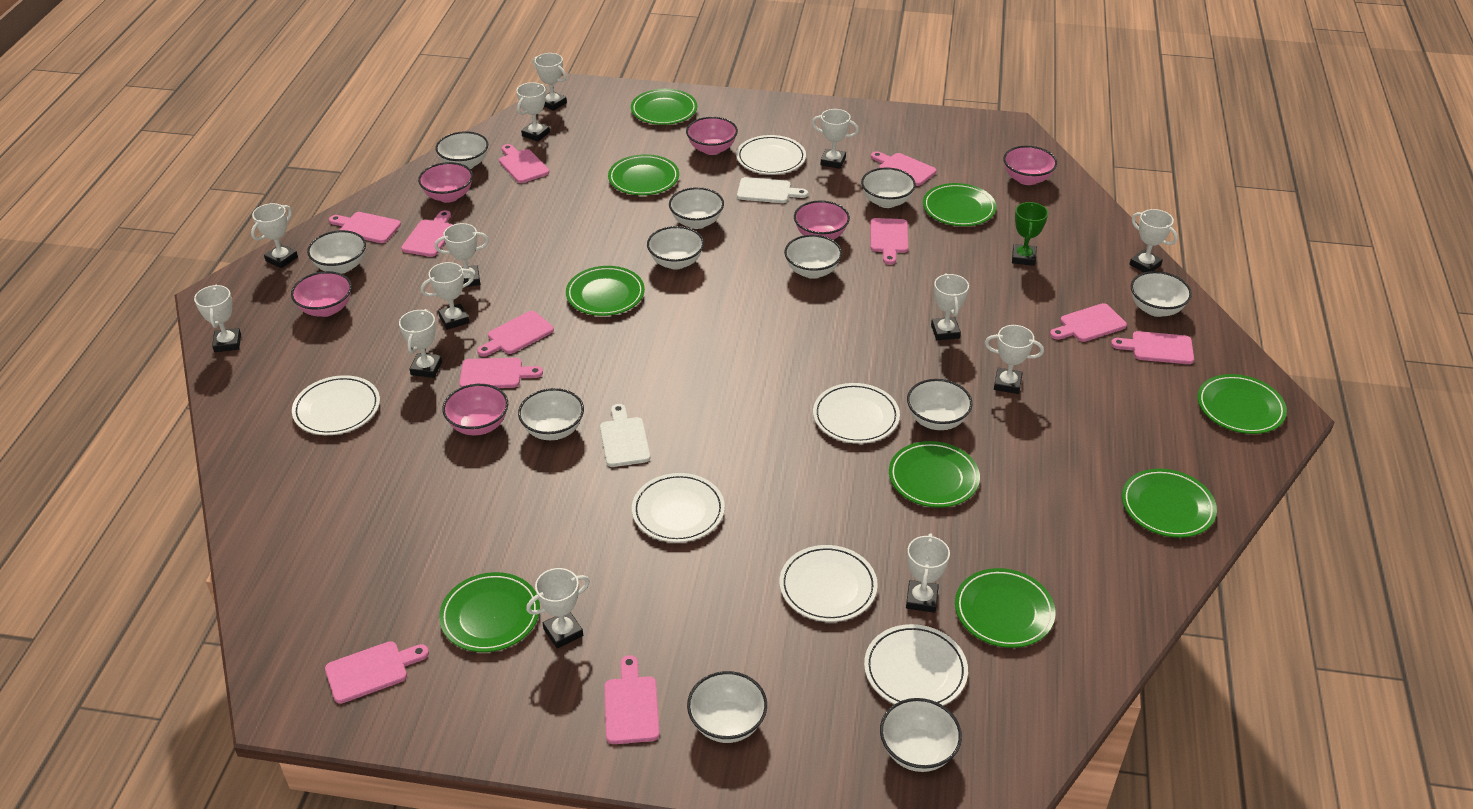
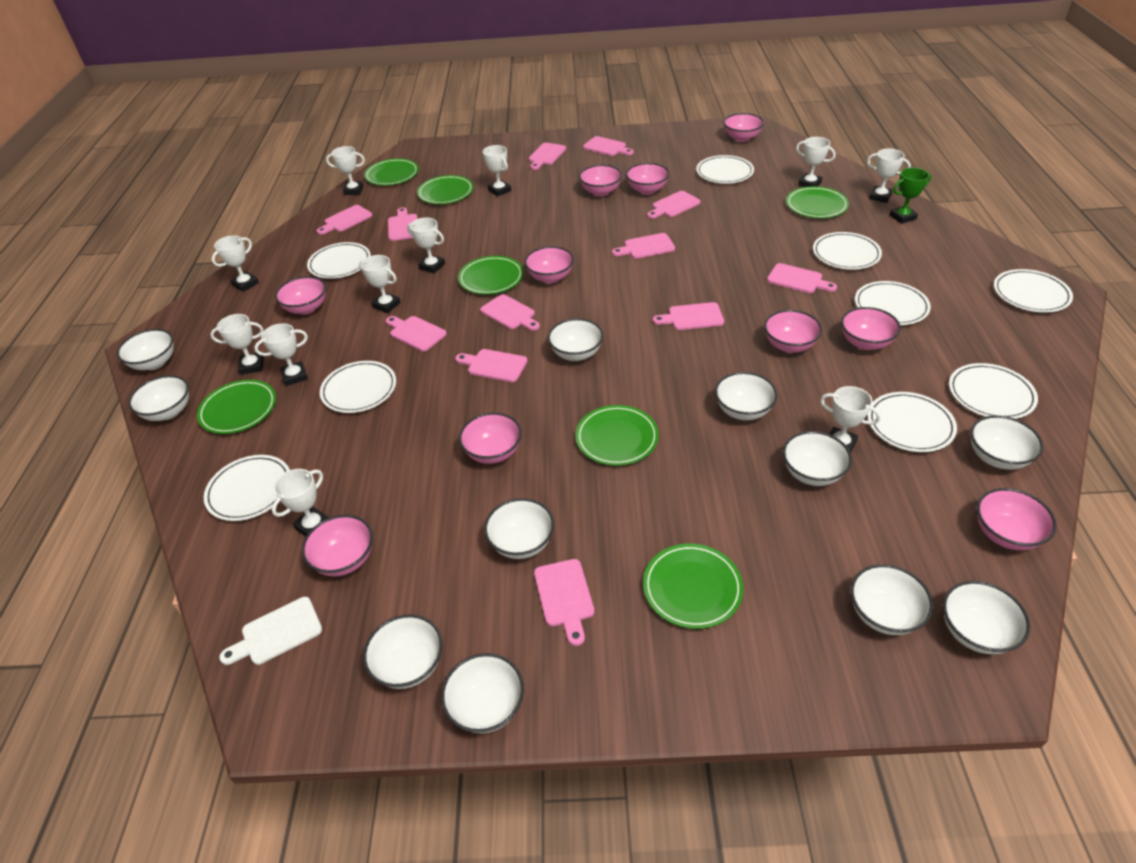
green plate: 9 -> 7
pink bowl: 6 -> 10
pink cutting board: 11 -> 12
white cutting board: 2 -> 1
white plate: 6 -> 9
white trophy: 13 -> 11

